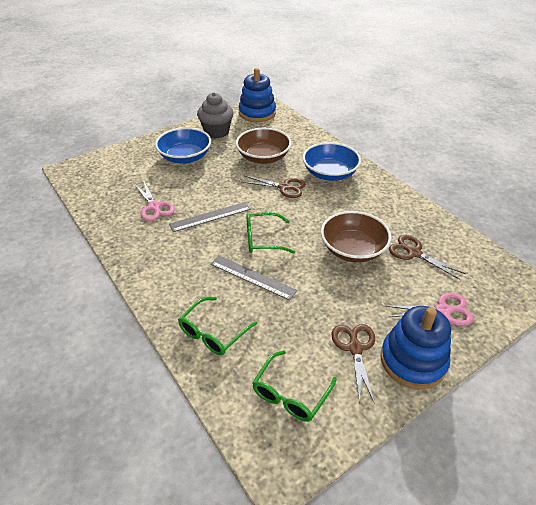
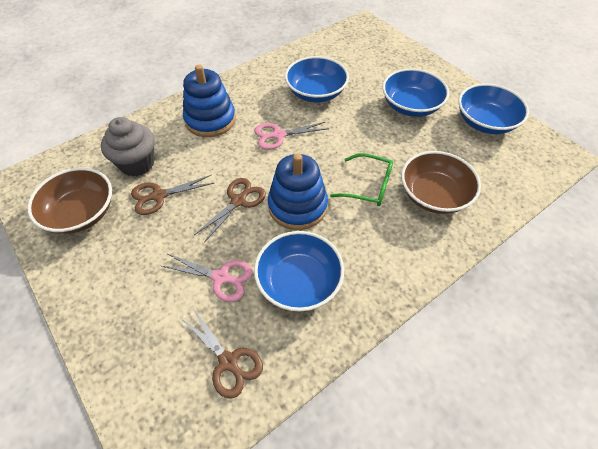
blue bowl: 2 -> 4
green glasses: 3 -> 1
grey ruler: 2 -> 0

